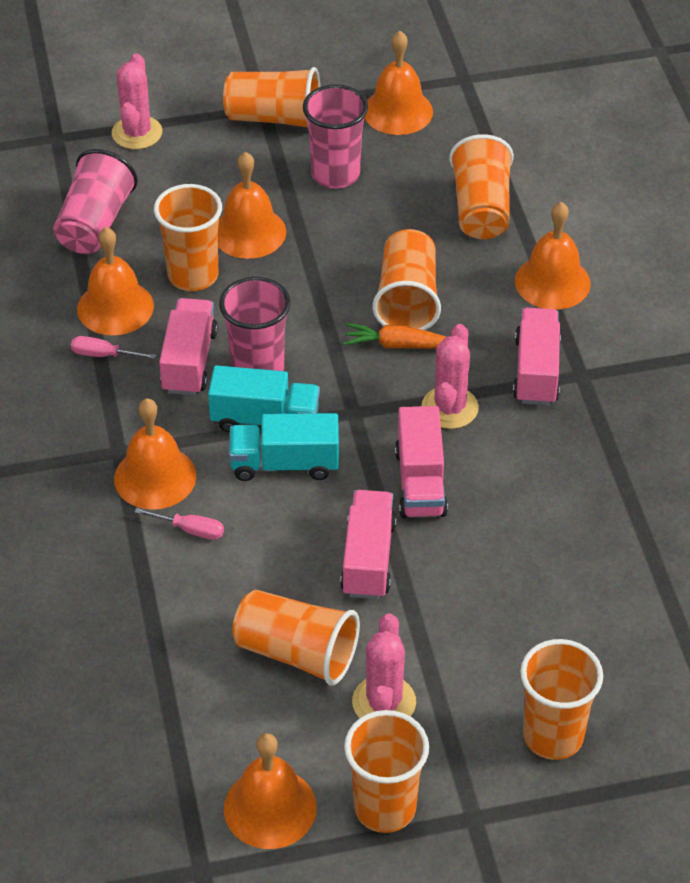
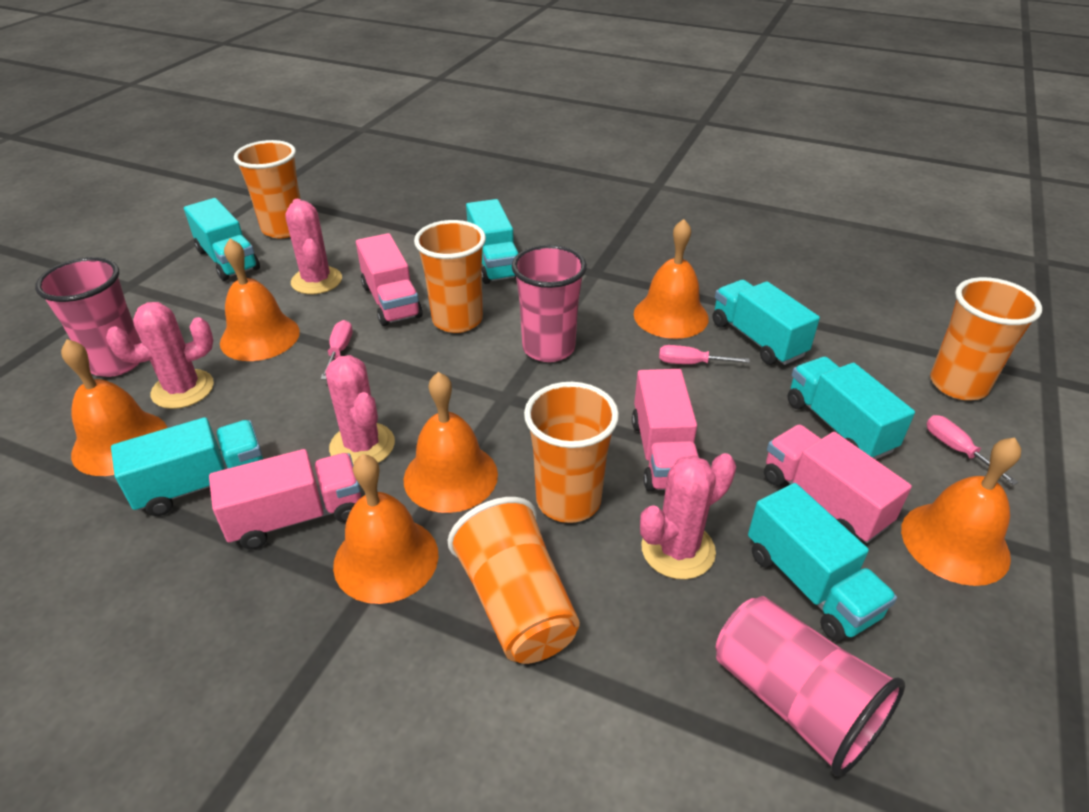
orange carrot: 1 -> 0
orange cup: 7 -> 5
pink cactus: 3 -> 4
pink screwdriver: 2 -> 3
turquoise truck: 2 -> 6

